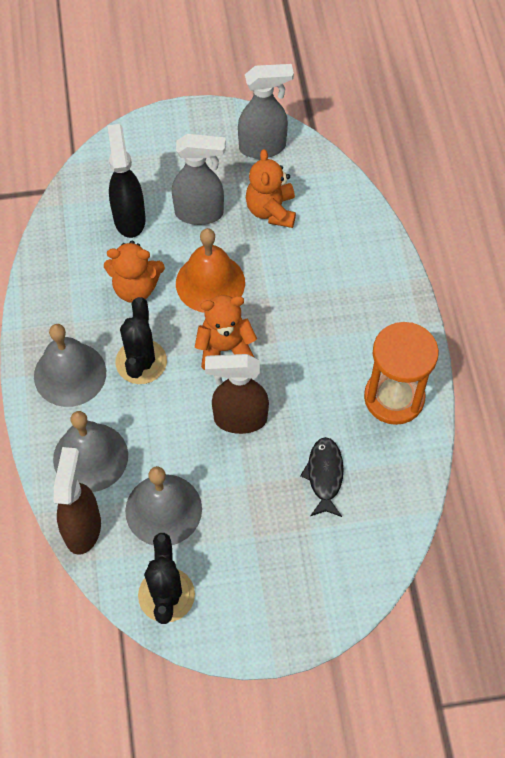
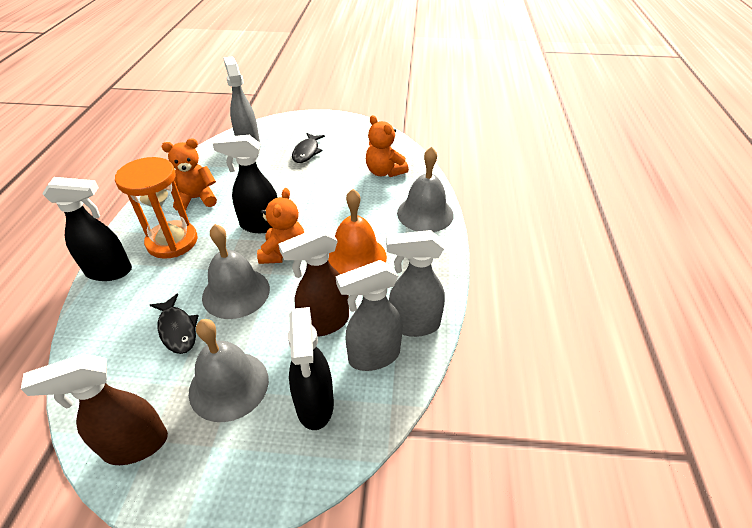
black cactus: 2 -> 0
black fish: 1 -> 2
black spray bottle: 1 -> 3
grey spray bottle: 2 -> 3

